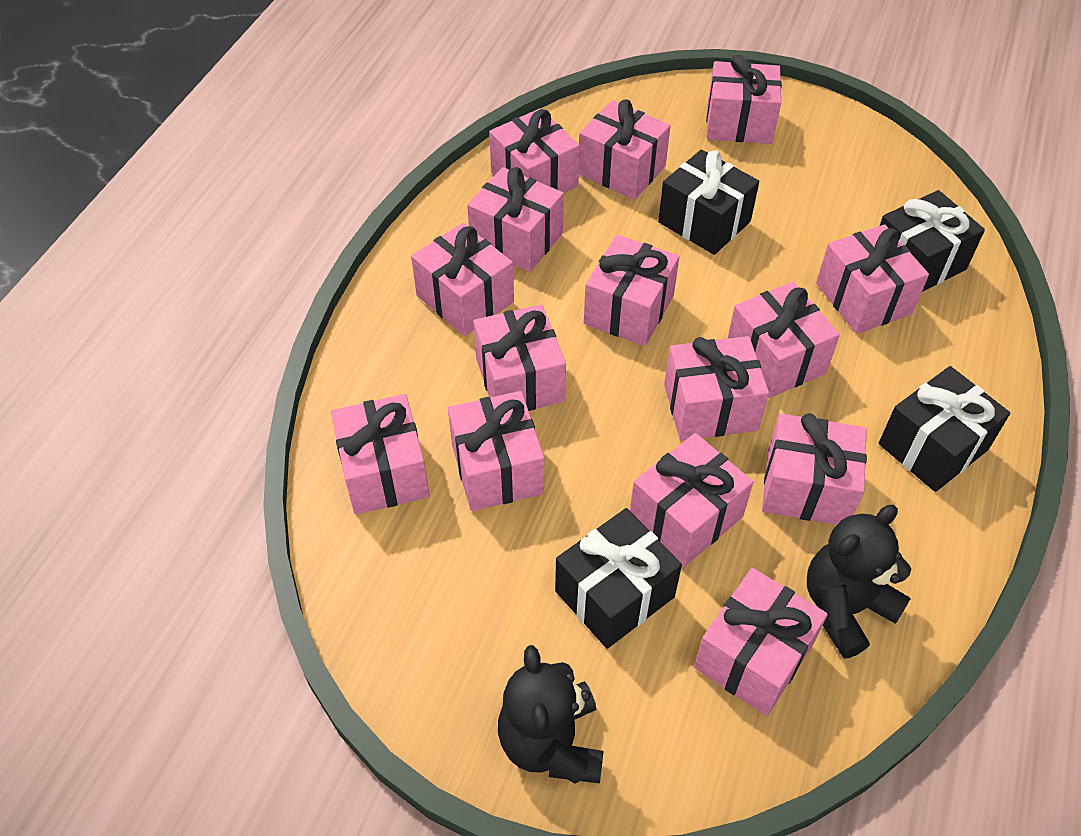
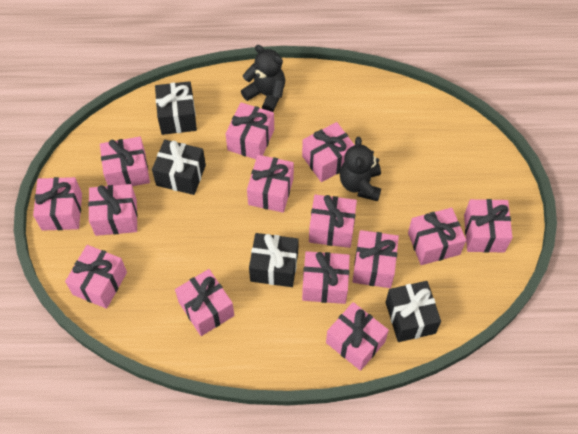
pink gift: 15 -> 14

